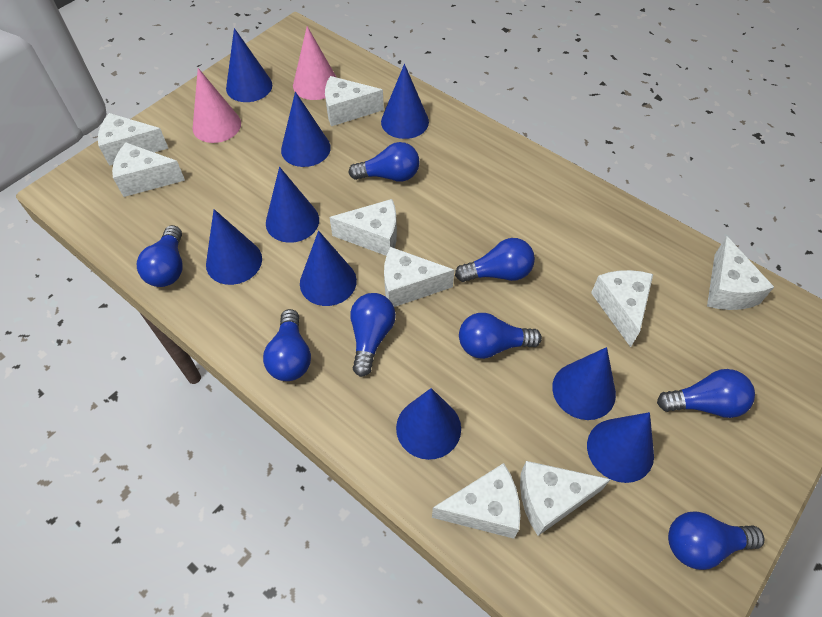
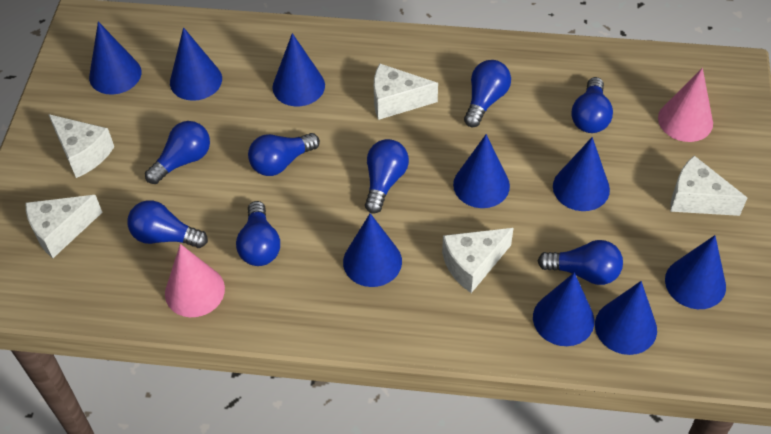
white cheese: 9 -> 5

